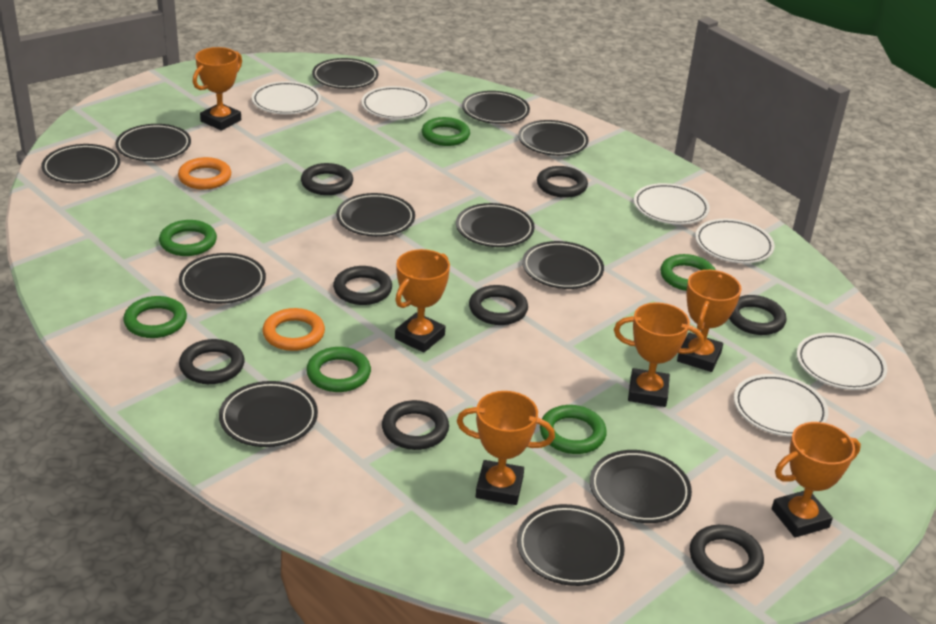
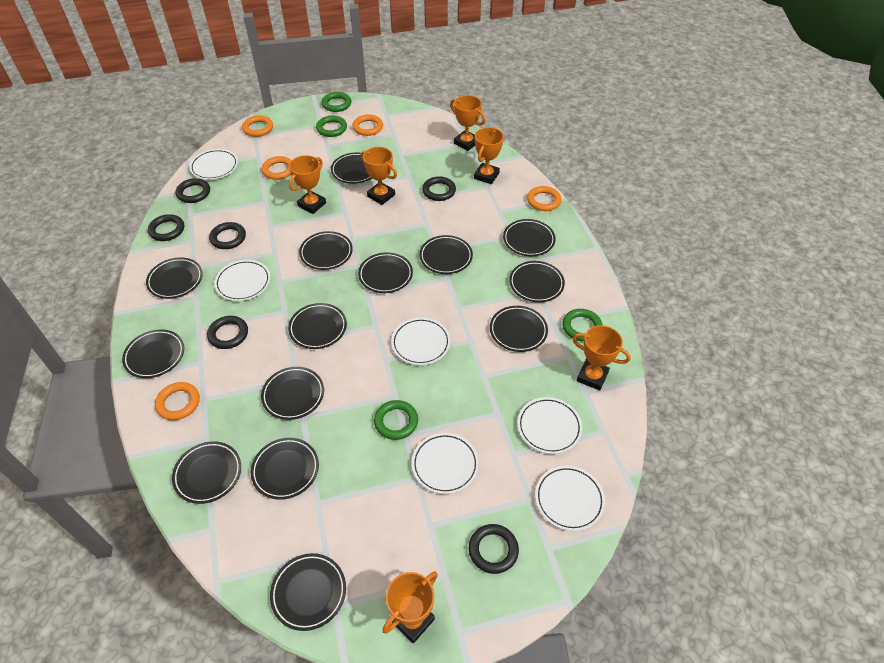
black plate: 12 -> 14
black ring: 8 -> 6
green ring: 6 -> 4
orange ring: 2 -> 5

